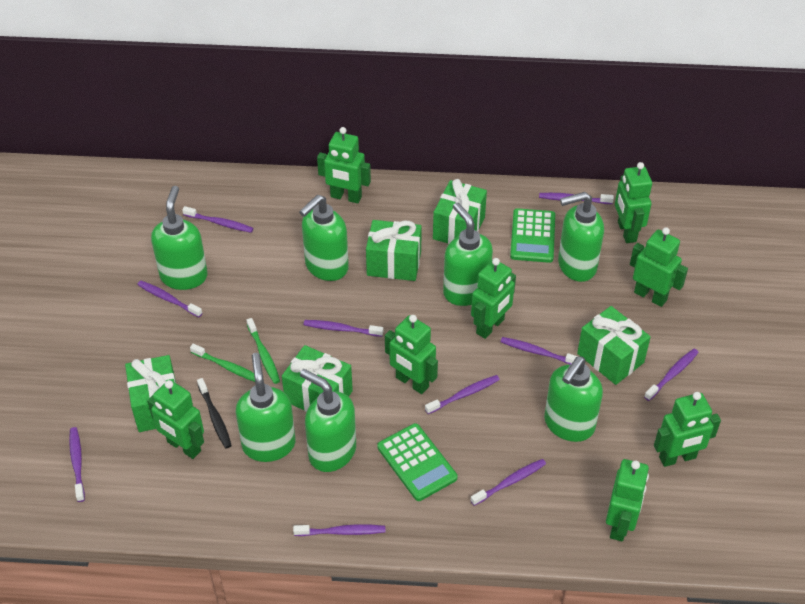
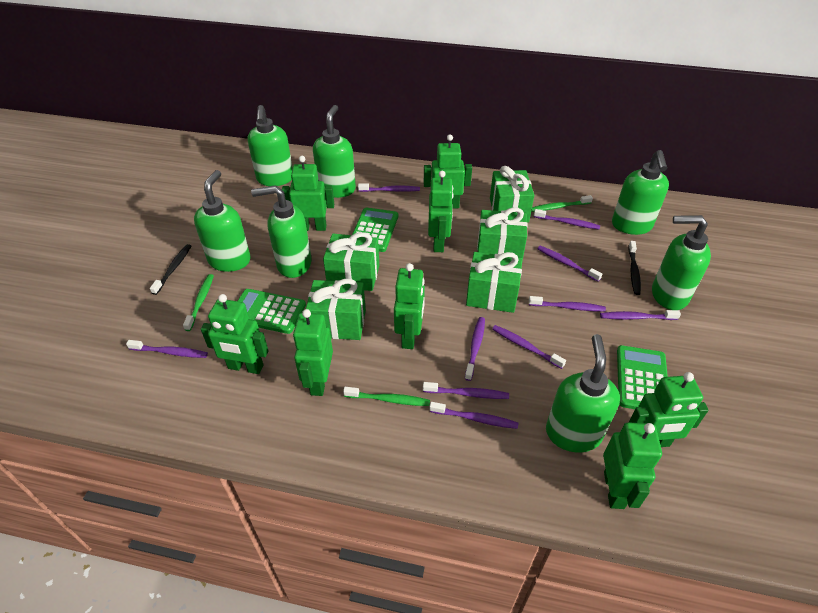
black toothbrush: 1 -> 2
green calculator: 2 -> 3
green toothbrush: 2 -> 3

